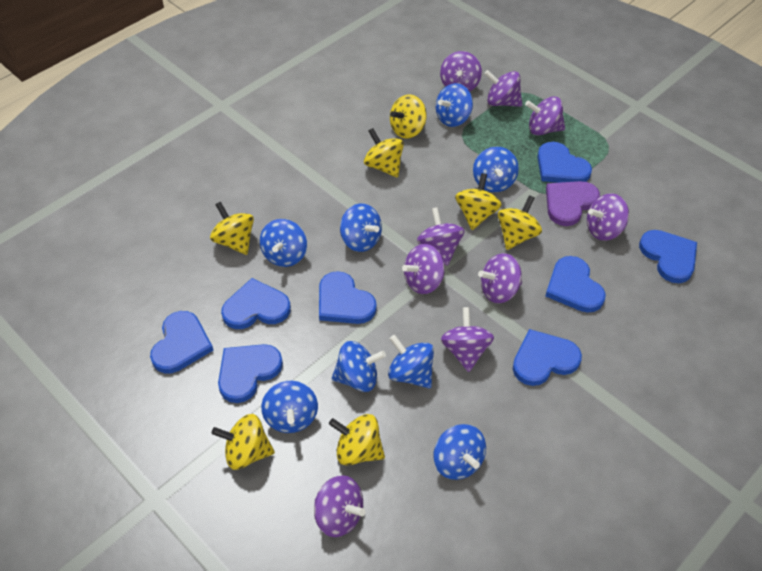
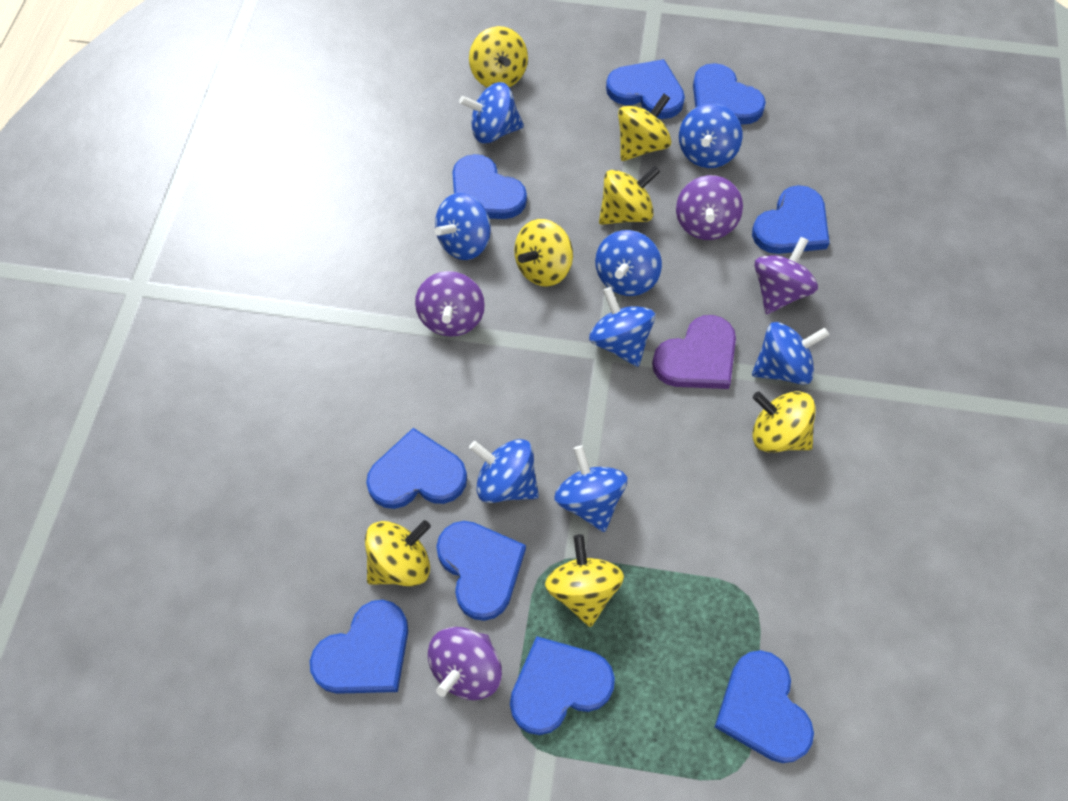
blue heart: 8 -> 9
purple spinning top: 9 -> 4

